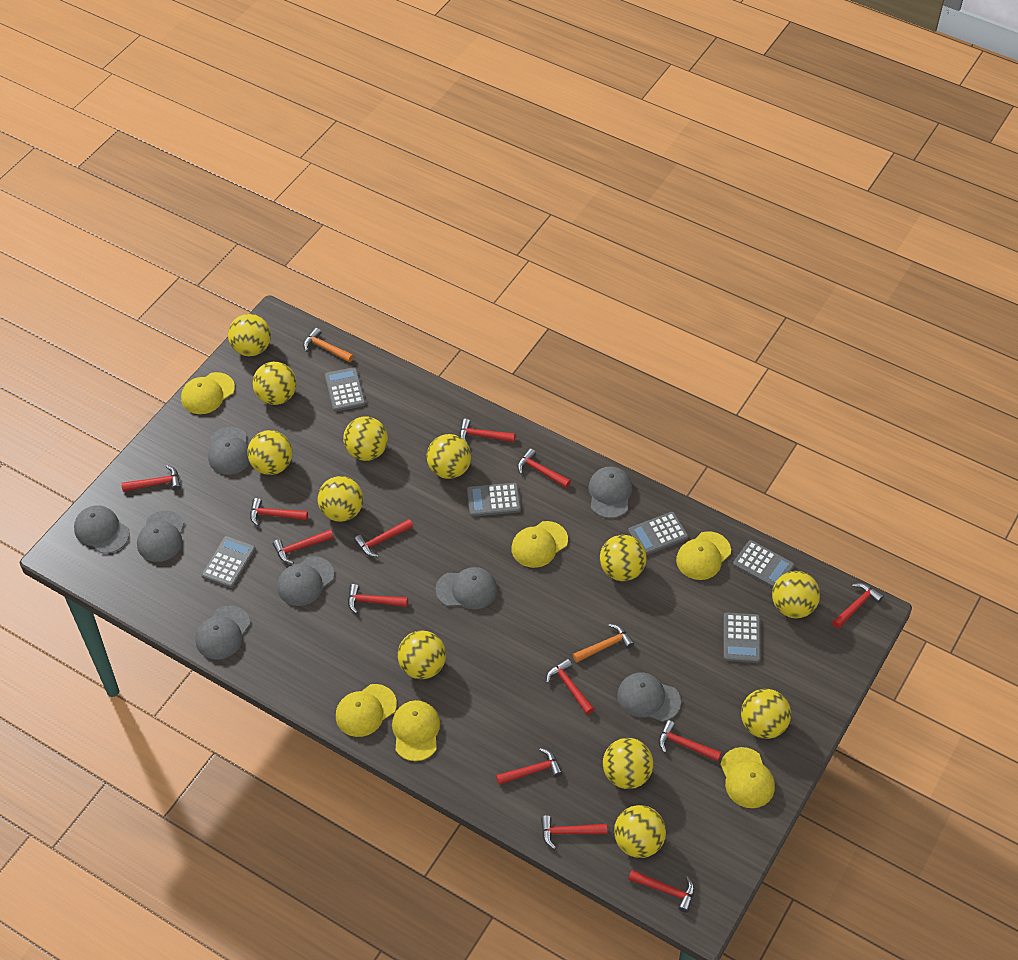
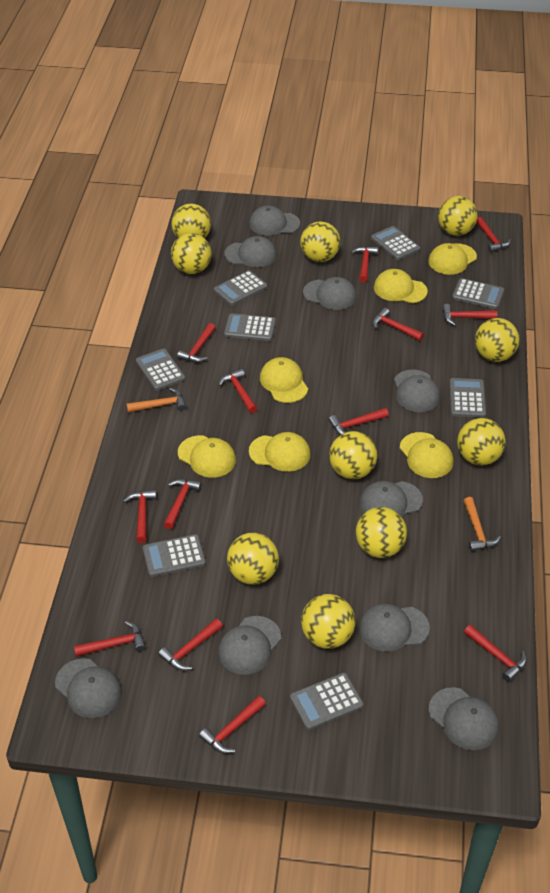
grey calculator: 6 -> 8
grey cap: 8 -> 9
yellow ball: 12 -> 10

